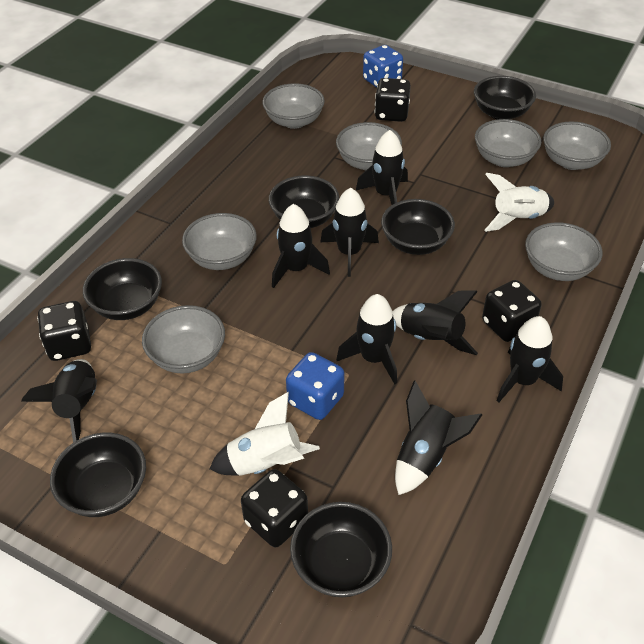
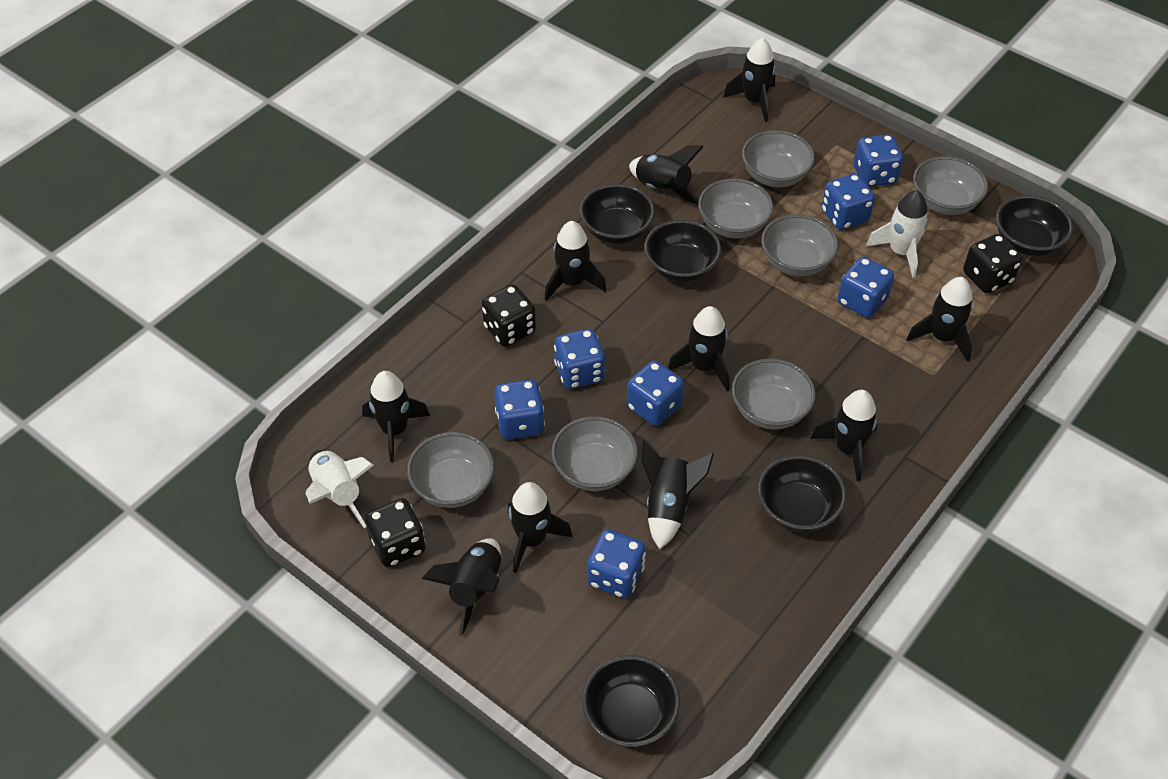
black bowl: 6 -> 5
black dice: 4 -> 3
black rocket: 8 -> 10
blue dice: 2 -> 7

